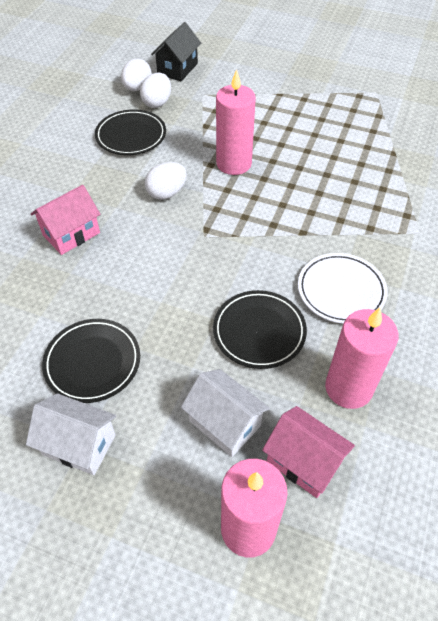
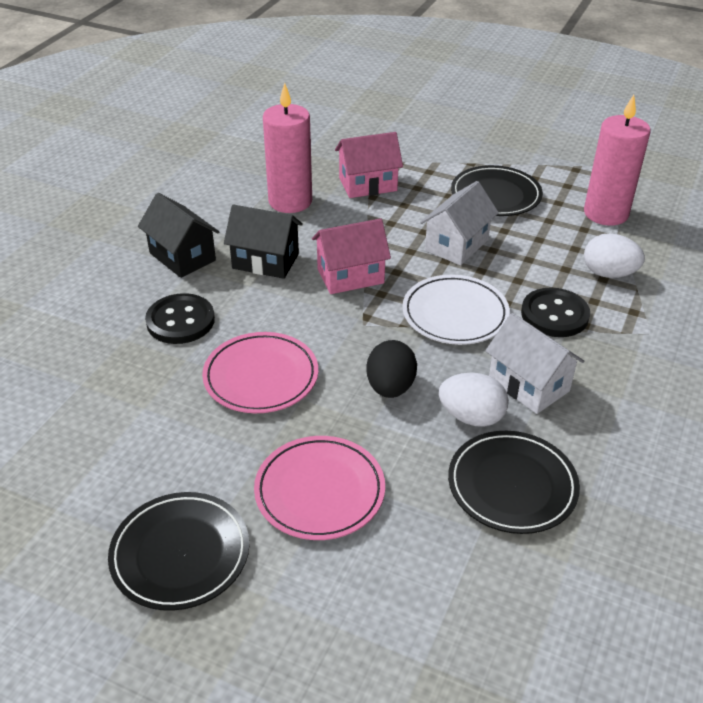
black button: 0 -> 2
black egg: 0 -> 1
black house: 1 -> 2
pink candle: 3 -> 2
pink plate: 0 -> 2
white egg: 3 -> 2

